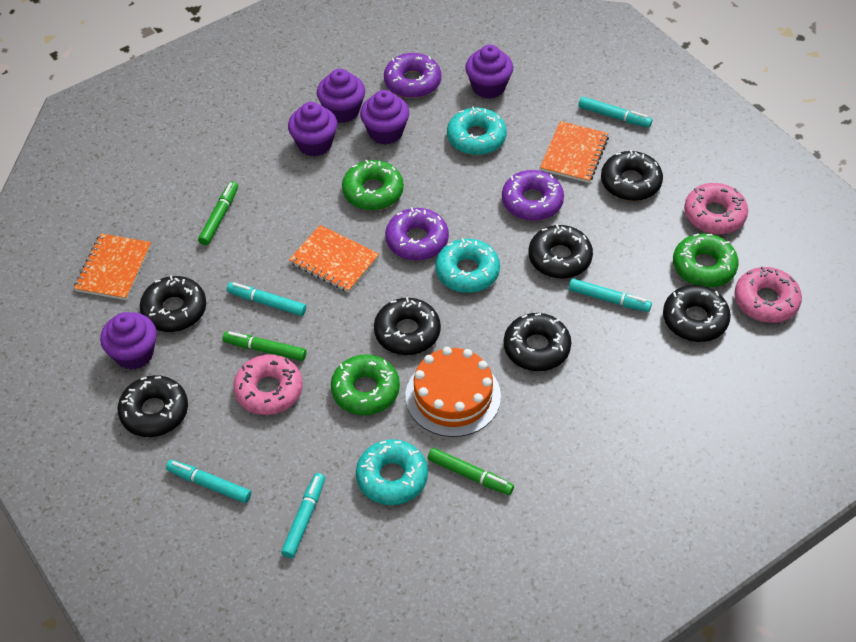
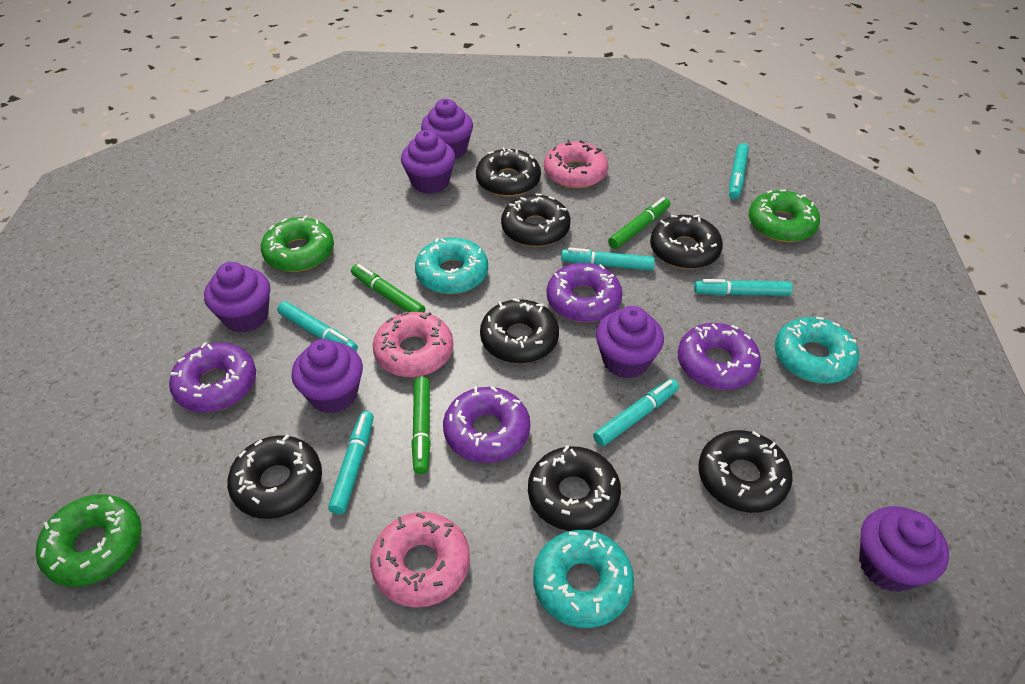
orange cake: 1 -> 0
orange notebook: 3 -> 0
purple cupcake: 5 -> 6
purple donut: 3 -> 4
turquoise marker: 5 -> 6

